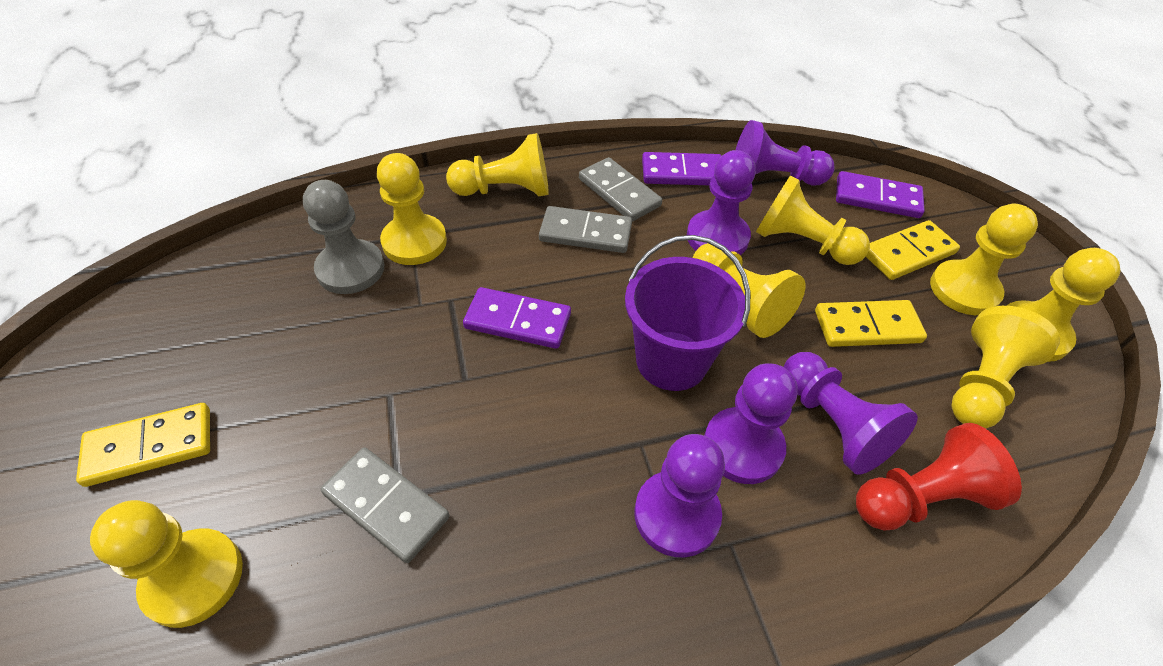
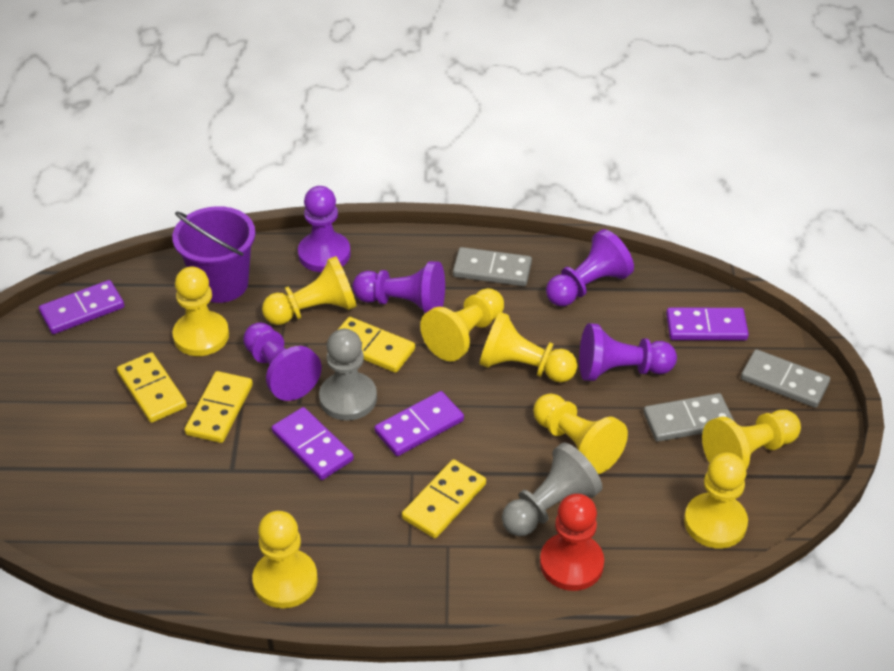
grey pawn: 1 -> 2
purple domino: 3 -> 4
yellow domino: 3 -> 4

